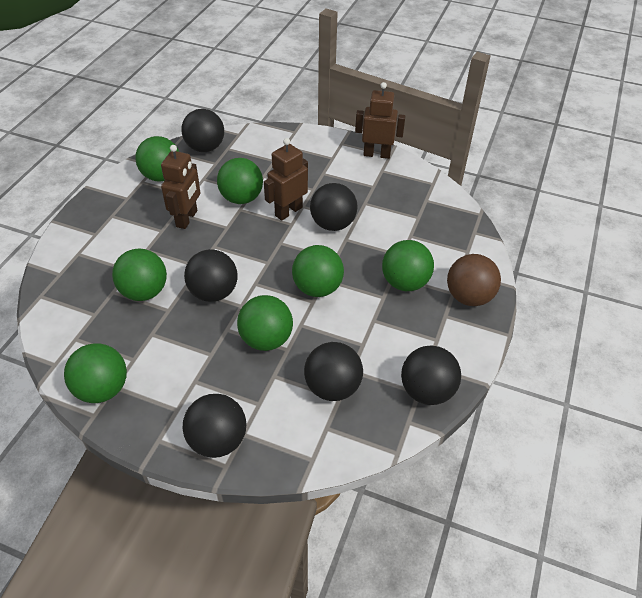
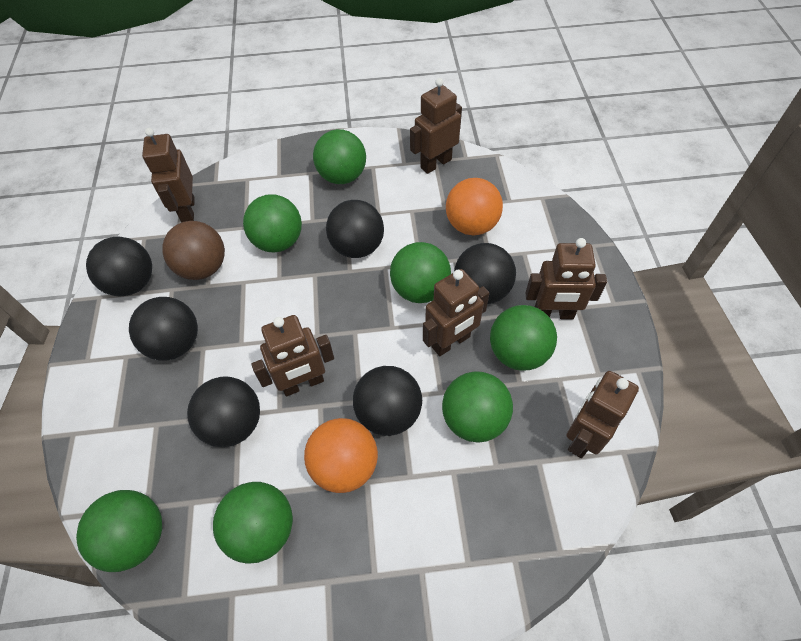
brown robot: 3 -> 6
orange ball: 0 -> 2

